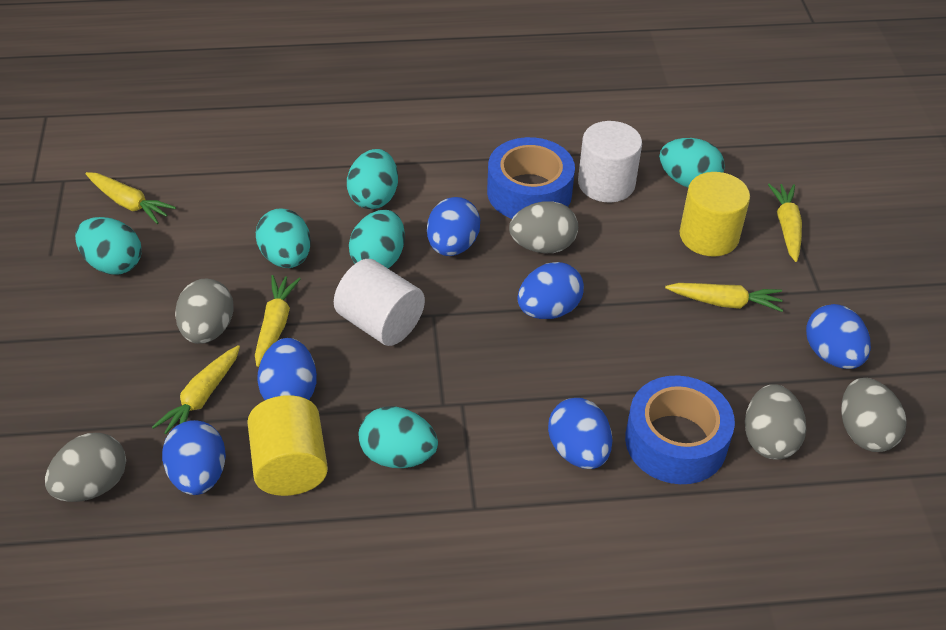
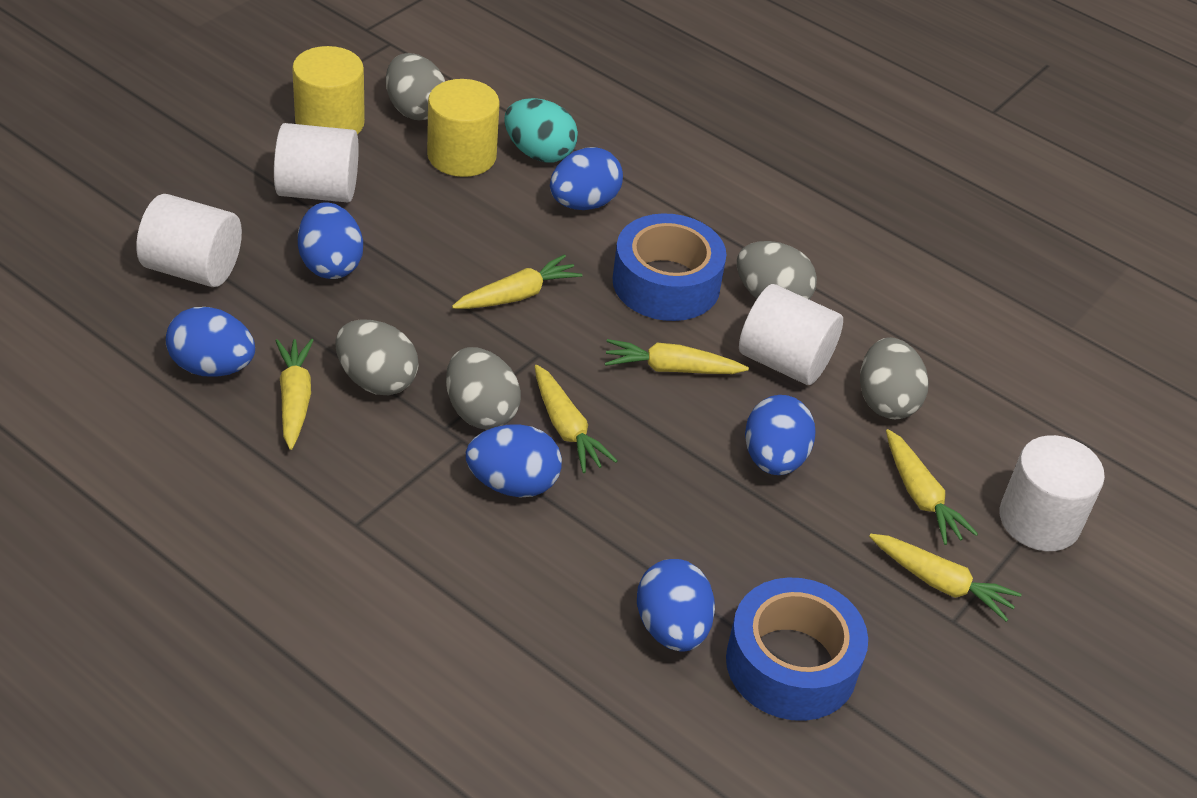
turquoise egg: 6 -> 1
white cylinder: 2 -> 4
yellow carrot: 5 -> 6

